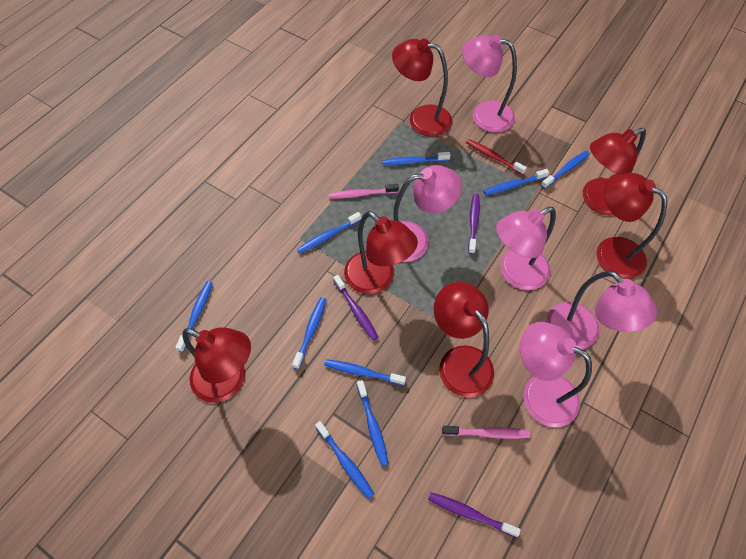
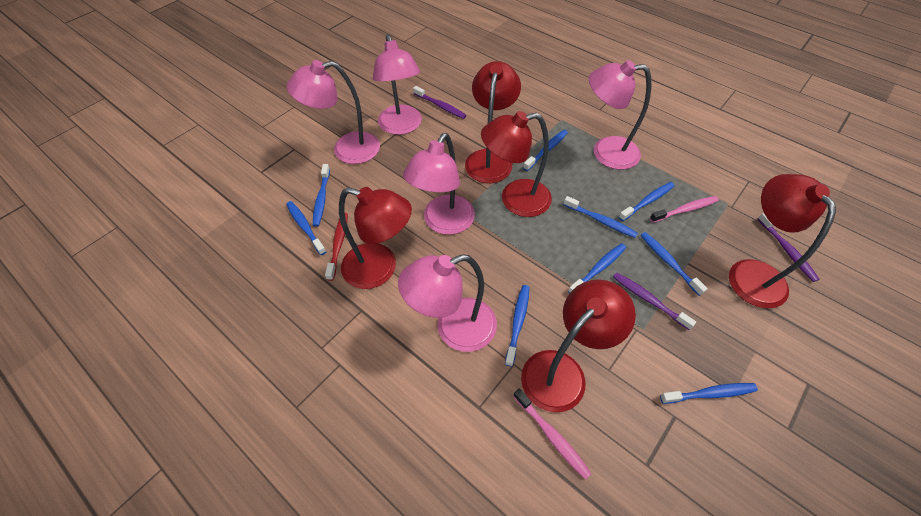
red lamp: 6 -> 5

